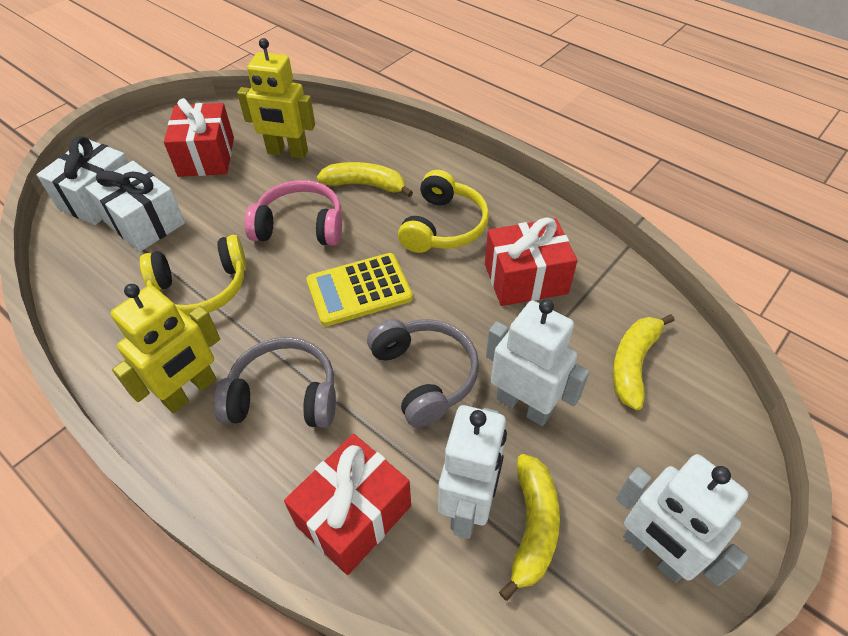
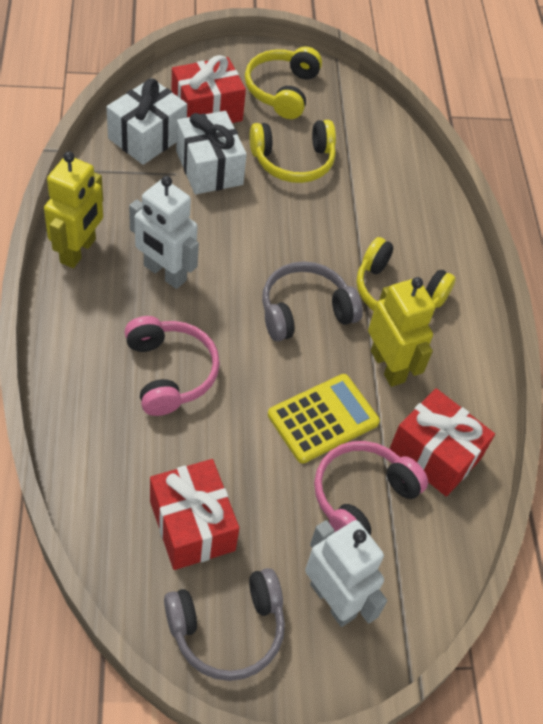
pink headphones: 1 -> 2
white robot: 3 -> 2
yellow banana: 3 -> 0
yellow headphones: 2 -> 3

